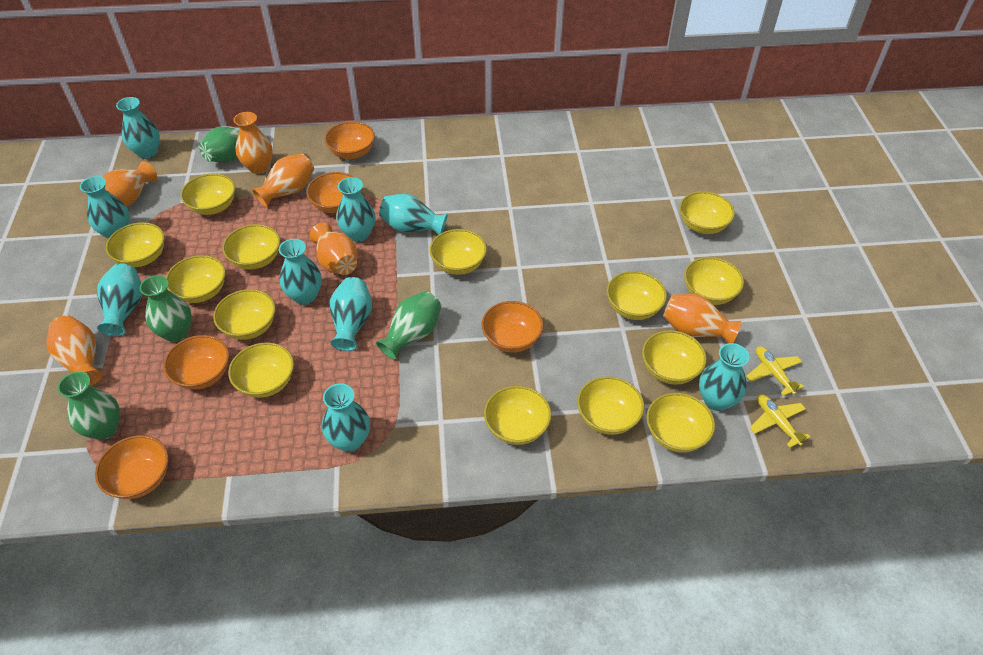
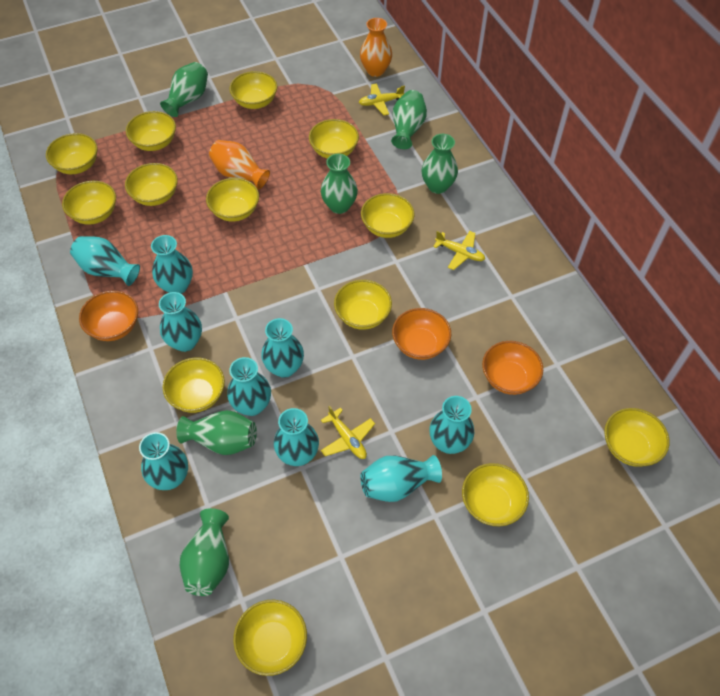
green vase: 4 -> 6
orange bowl: 5 -> 3
orange vase: 6 -> 2
yellow bowl: 14 -> 13
yellow plane: 2 -> 3

